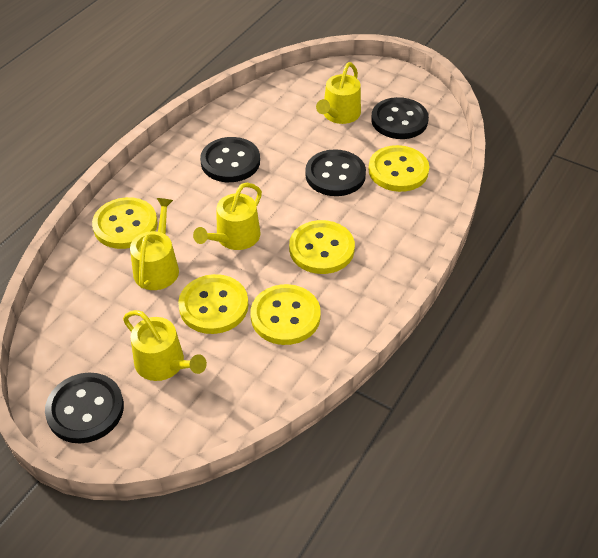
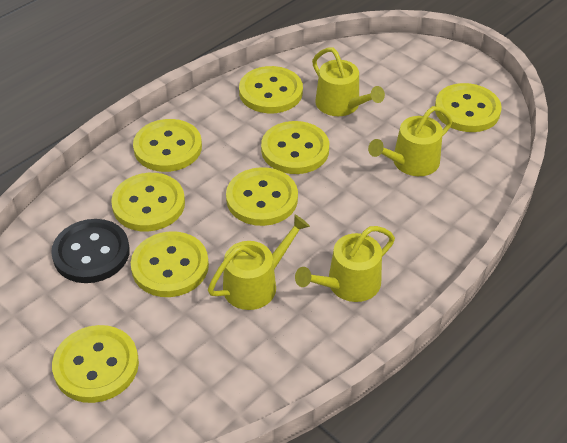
black button: 4 -> 1
yellow button: 5 -> 8

